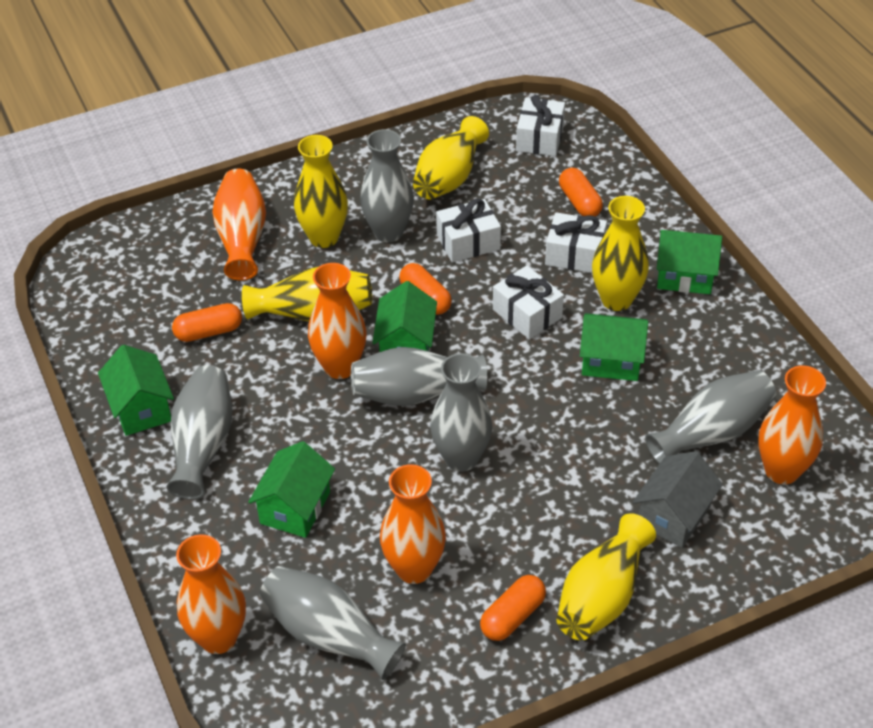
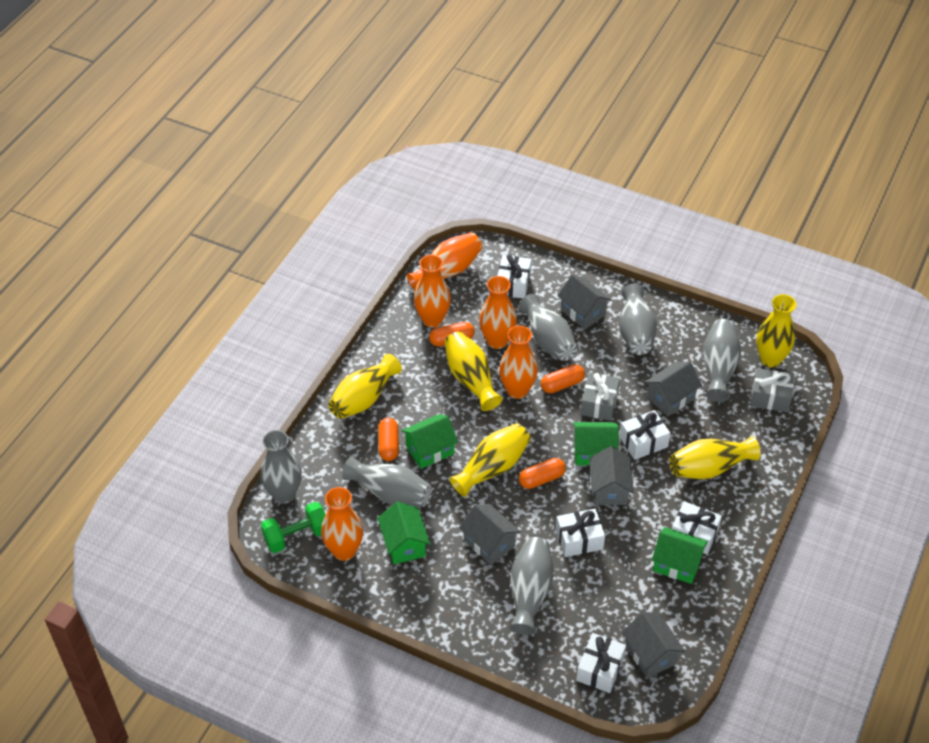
green dumbbell: 0 -> 1
green house: 5 -> 4
grey gift: 0 -> 2
grey house: 1 -> 5
white gift: 4 -> 5

